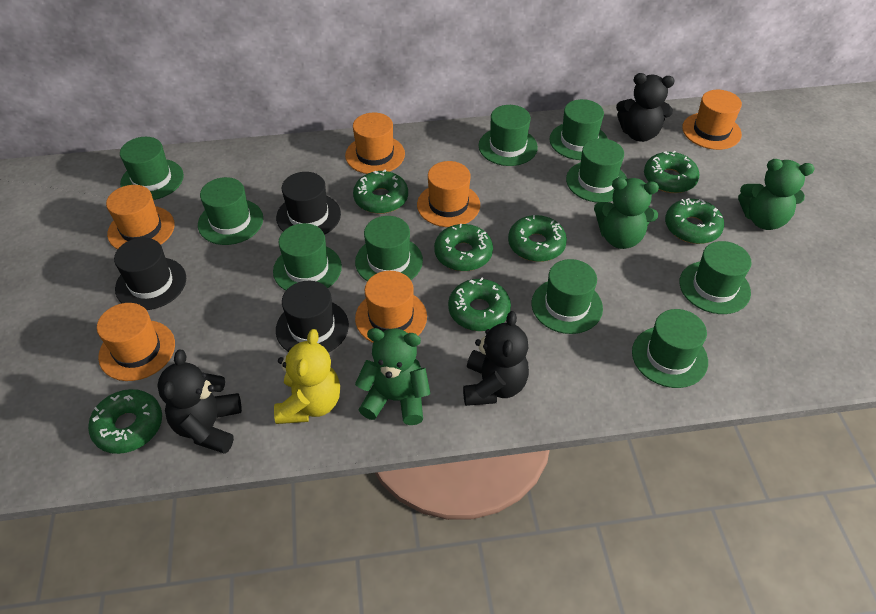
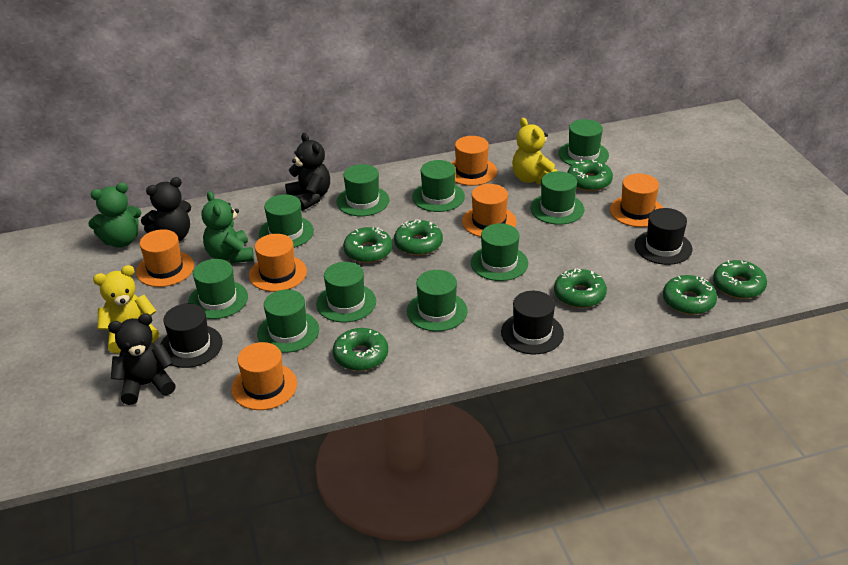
green teddy bear: 3 -> 2
yellow teddy bear: 1 -> 2

